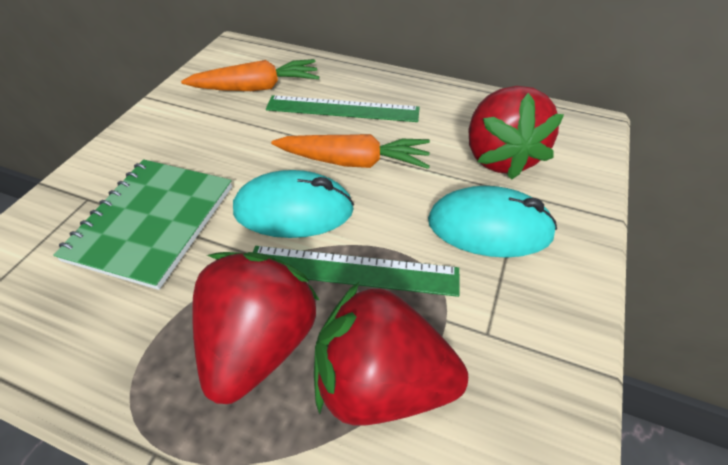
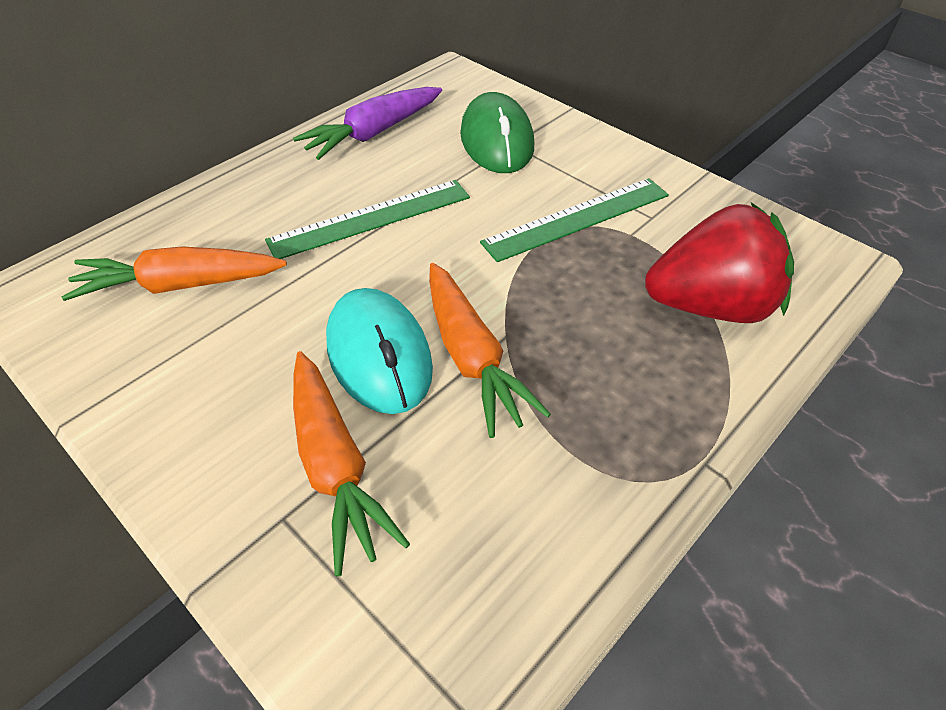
green mouse: 0 -> 1
green notebook: 1 -> 0
orange carrot: 2 -> 3
purple carrot: 0 -> 1
red strawberry: 3 -> 1
turquoise mouse: 2 -> 1

